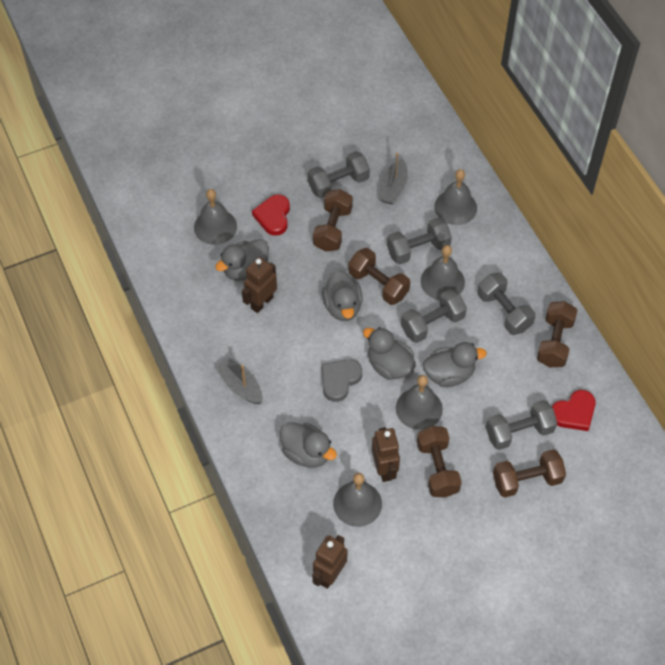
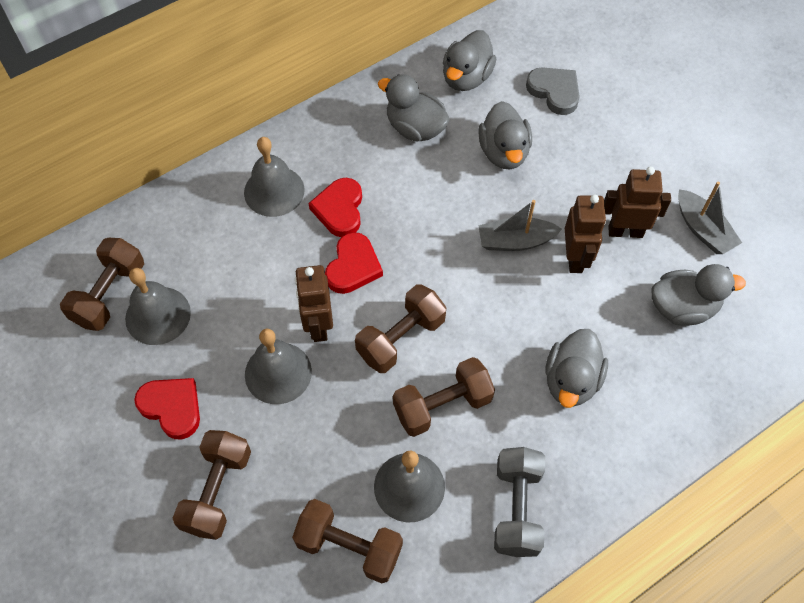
grey bell: 5 -> 4
grey dumbbell: 5 -> 1
red heart: 2 -> 3

